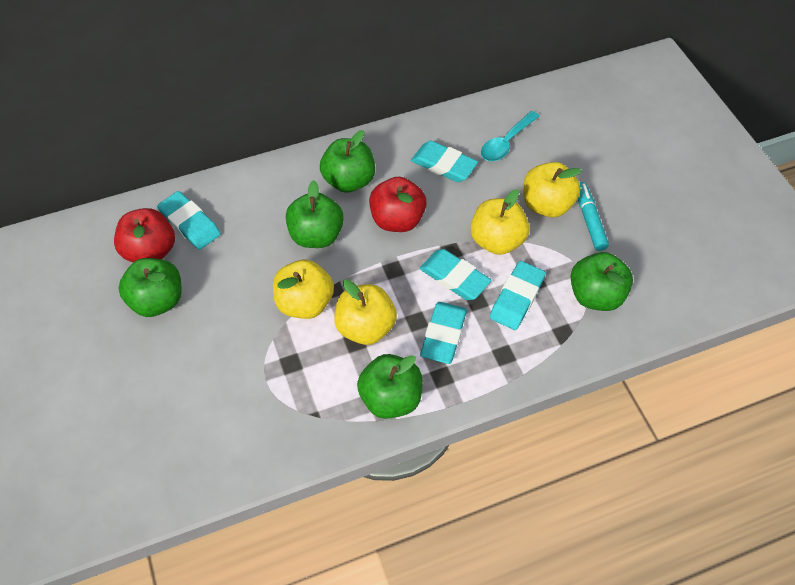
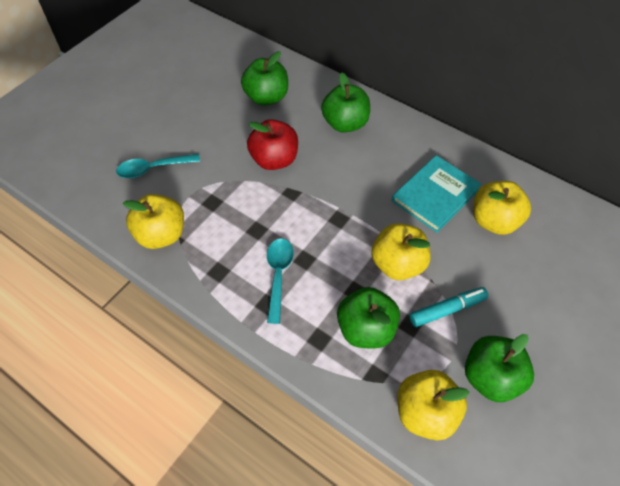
green apple: 5 -> 4
red apple: 2 -> 1
turquoise book: 0 -> 1
turquoise eraser: 5 -> 0
turquoise spoon: 1 -> 2

